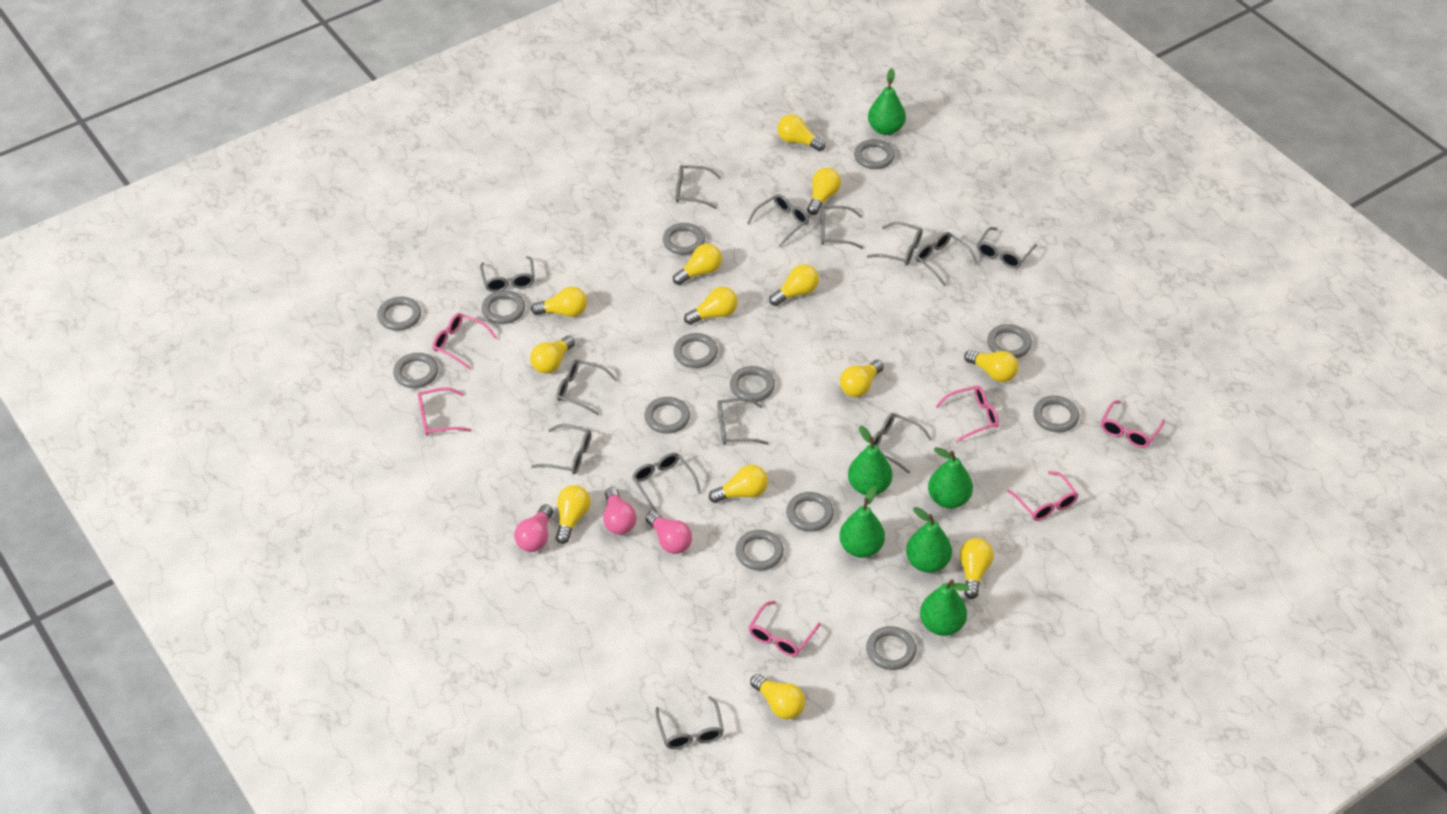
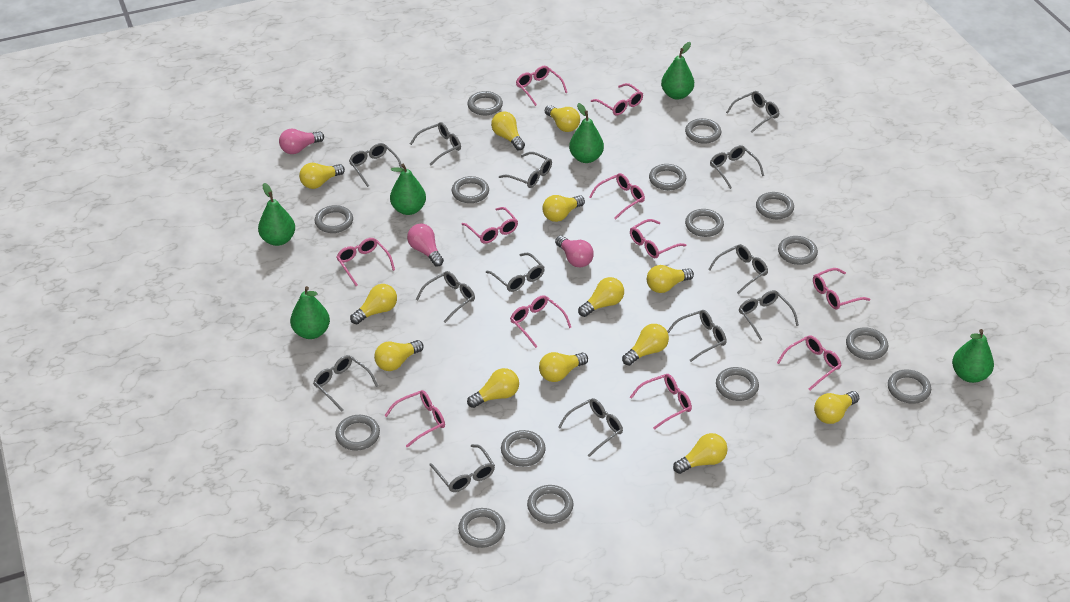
grey ring: 13 -> 15
pink glasses: 6 -> 11

